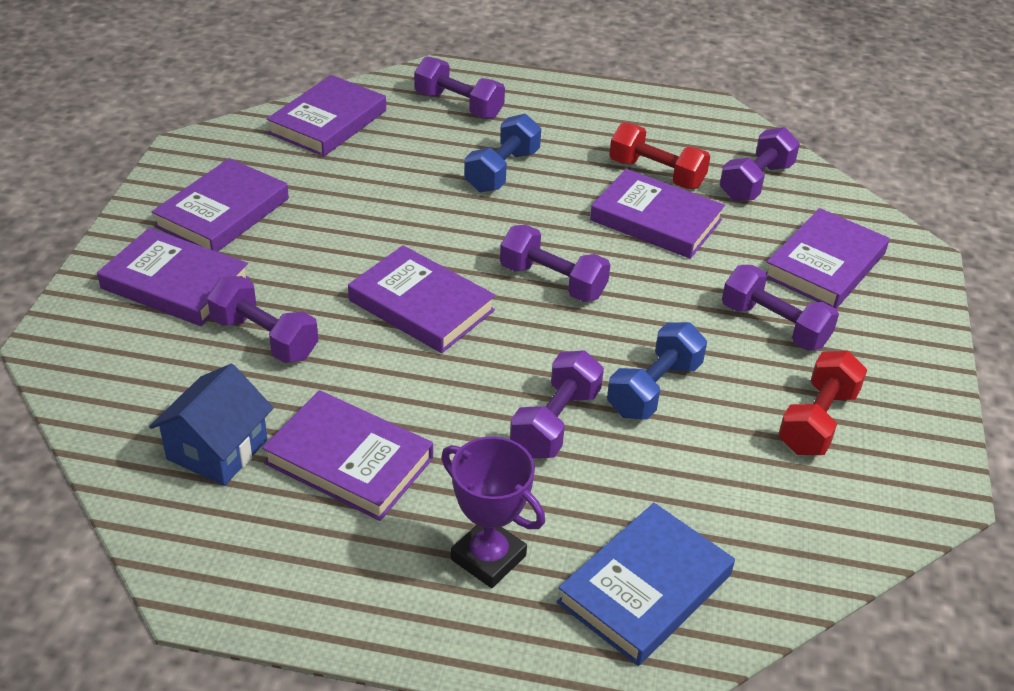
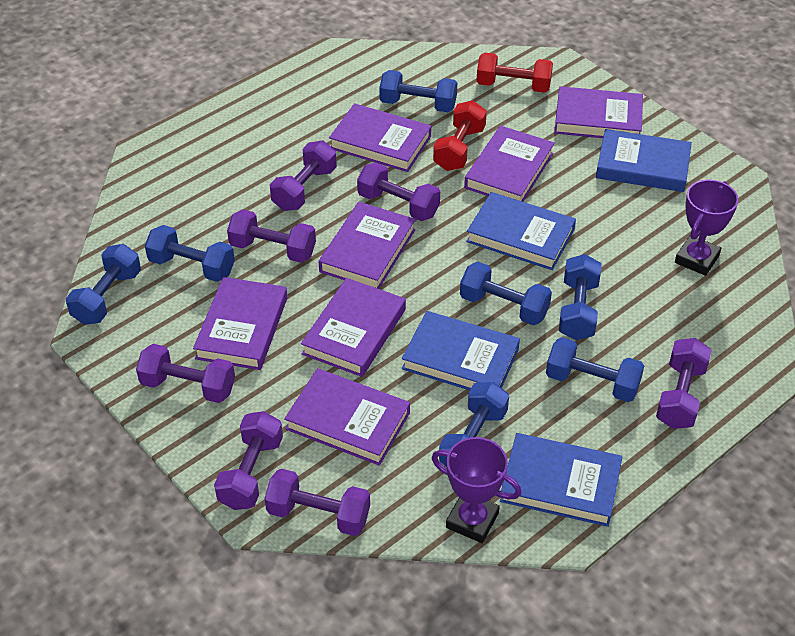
blue book: 1 -> 4
blue dumbbell: 2 -> 7
blue house: 1 -> 0
purple dumbbell: 6 -> 7
purple trophy: 1 -> 2

